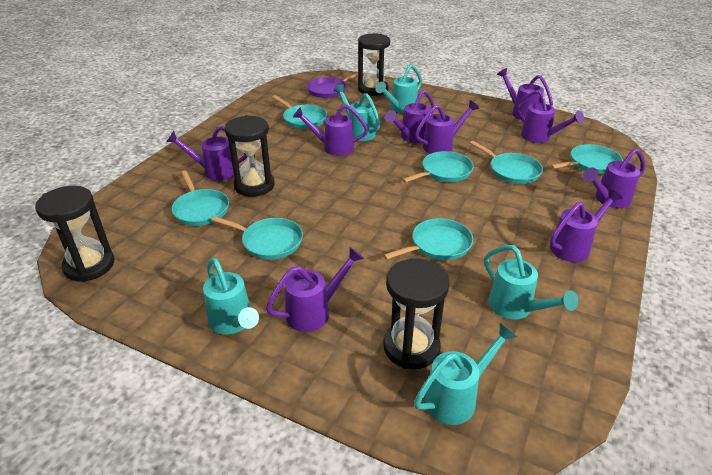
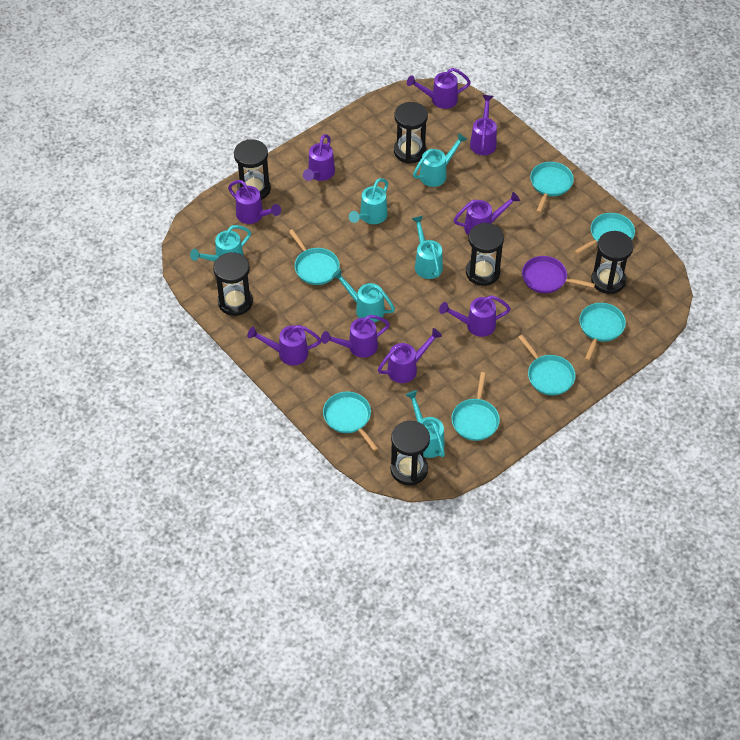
black hourglass: 4 -> 6
turquoise watering can: 5 -> 6

